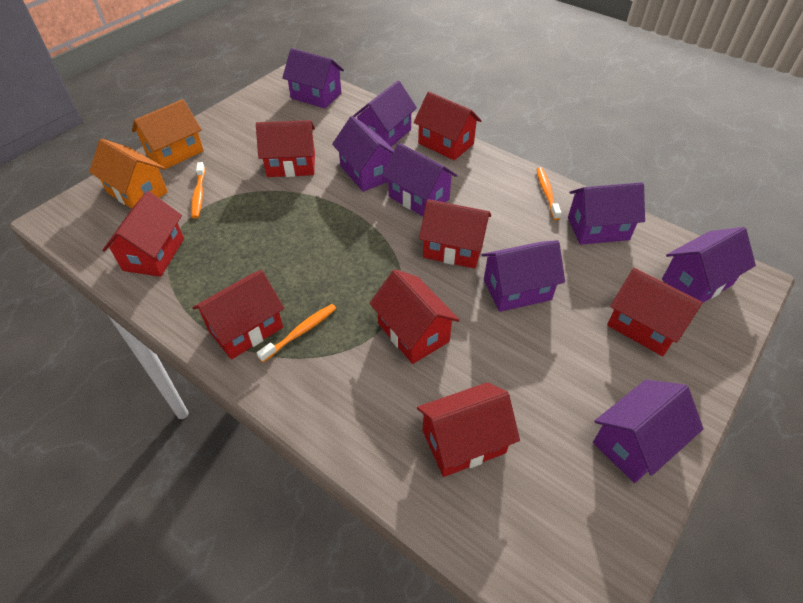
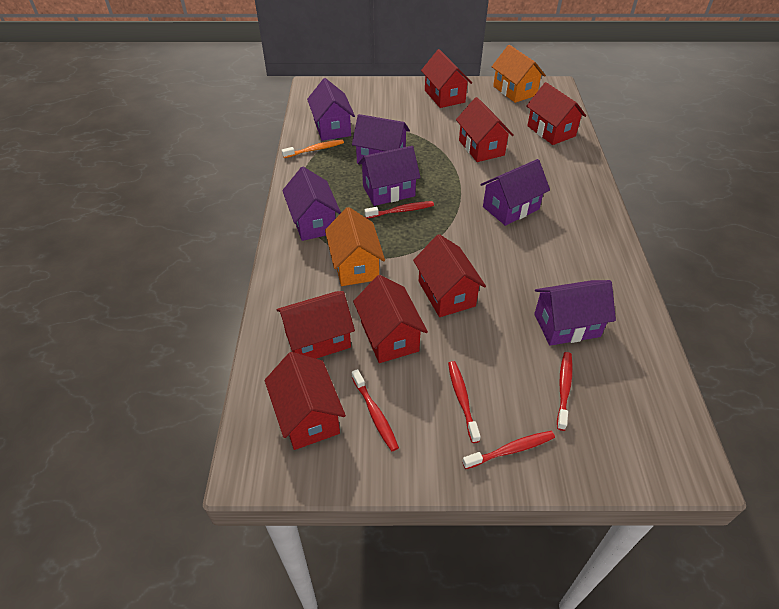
orange toothbrush: 3 -> 1
purple house: 8 -> 6
red house: 8 -> 7
red toothbrush: 0 -> 5

